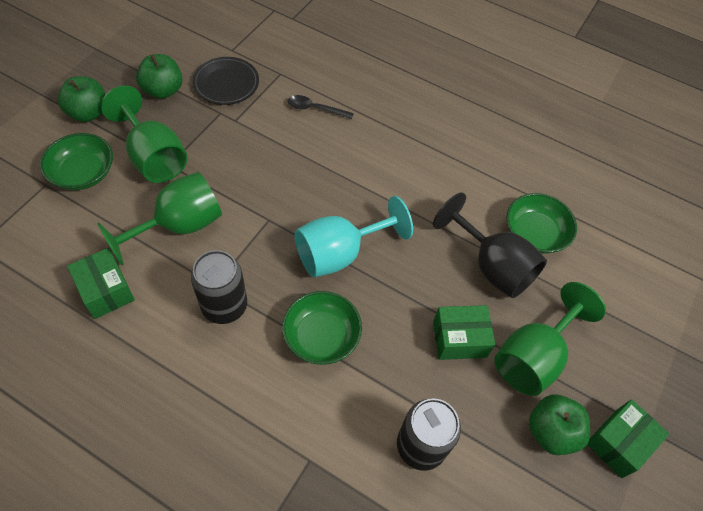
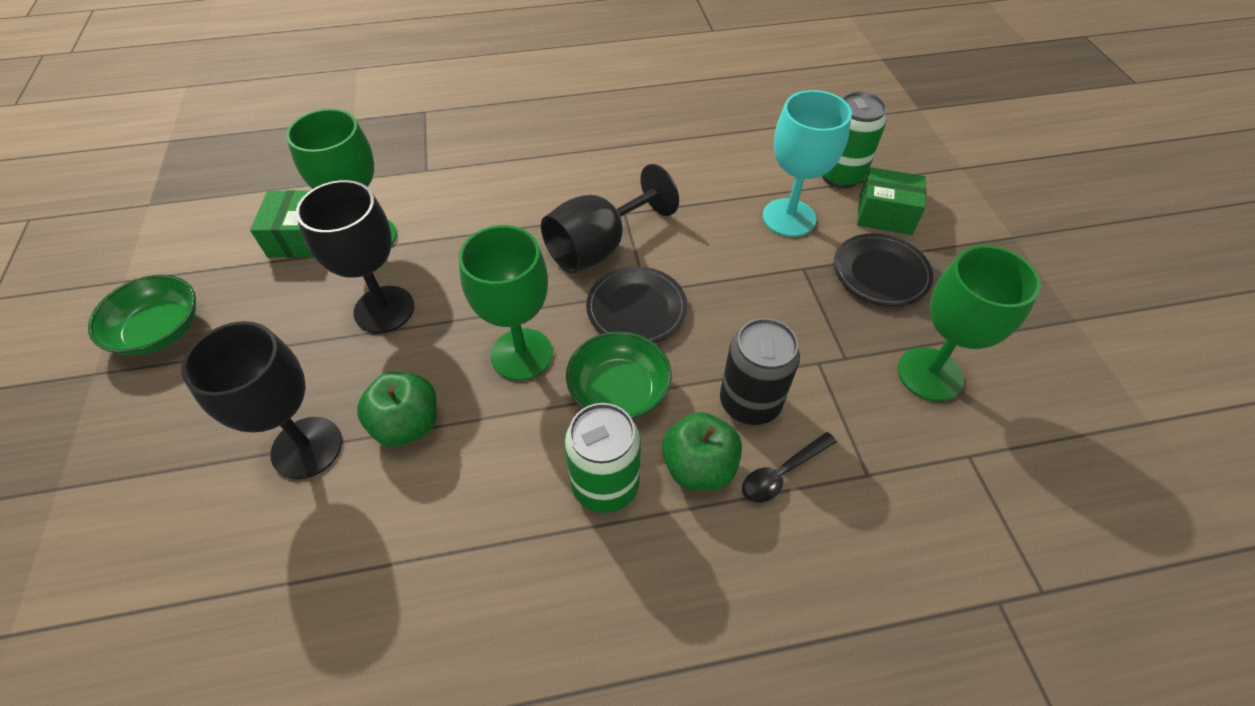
black can: 2 -> 1
black goblet: 1 -> 3
black plate: 1 -> 2
green apple: 3 -> 2
green bowl: 3 -> 2
green box: 3 -> 2
green can: 0 -> 2

